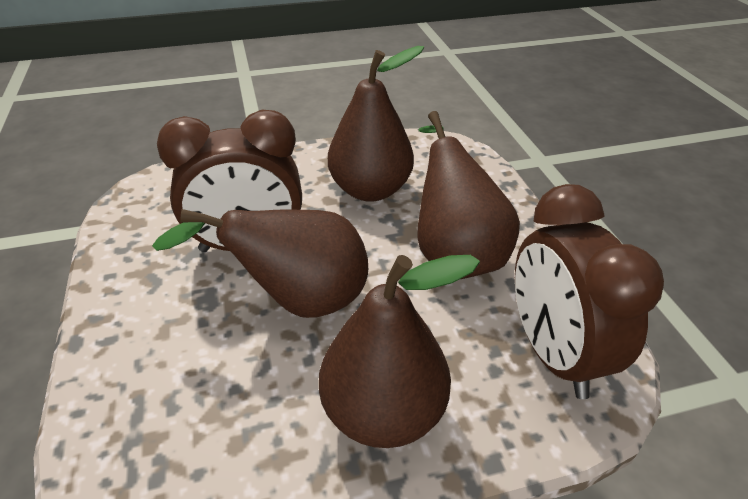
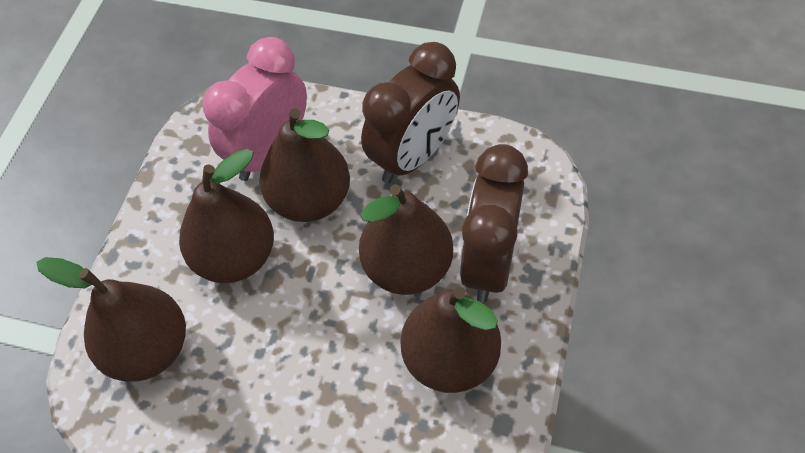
brown pear: 4 -> 5
pink clock: 0 -> 1

